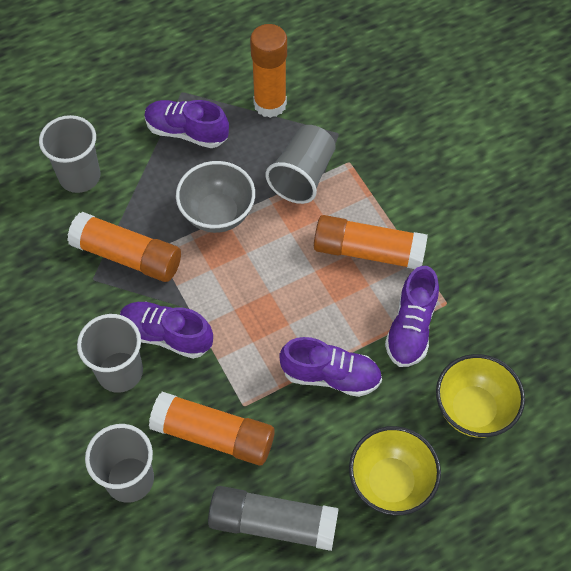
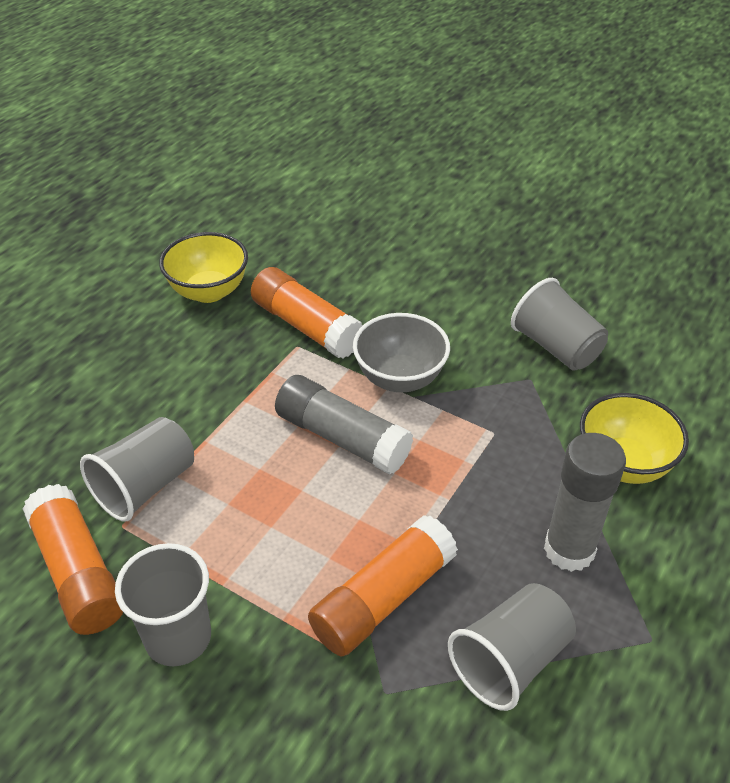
grey glue stick: 1 -> 2
orange glue stick: 4 -> 3
purple shoe: 4 -> 0

